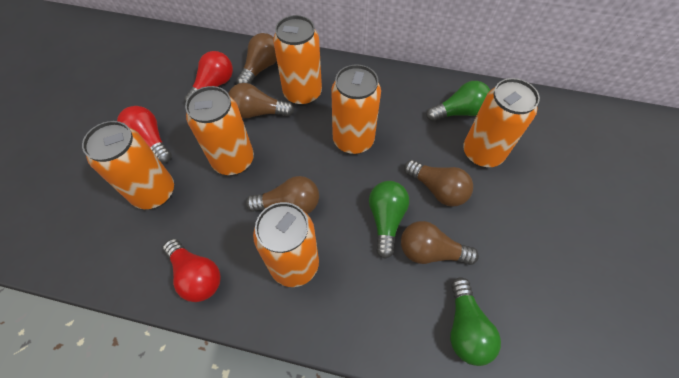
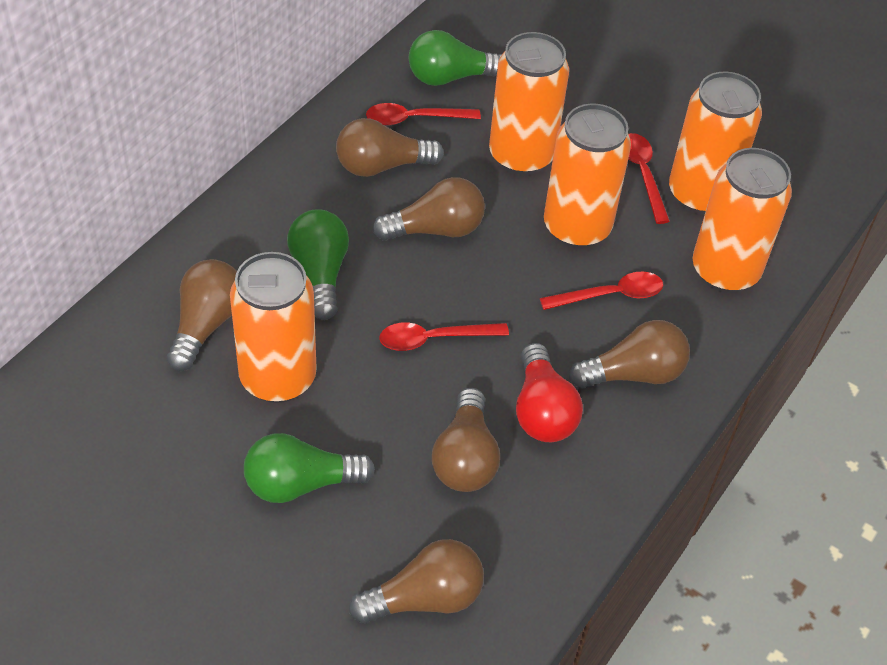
brown light bulb: 5 -> 6
orange can: 6 -> 5
red light bulb: 3 -> 1
red spoon: 0 -> 4

